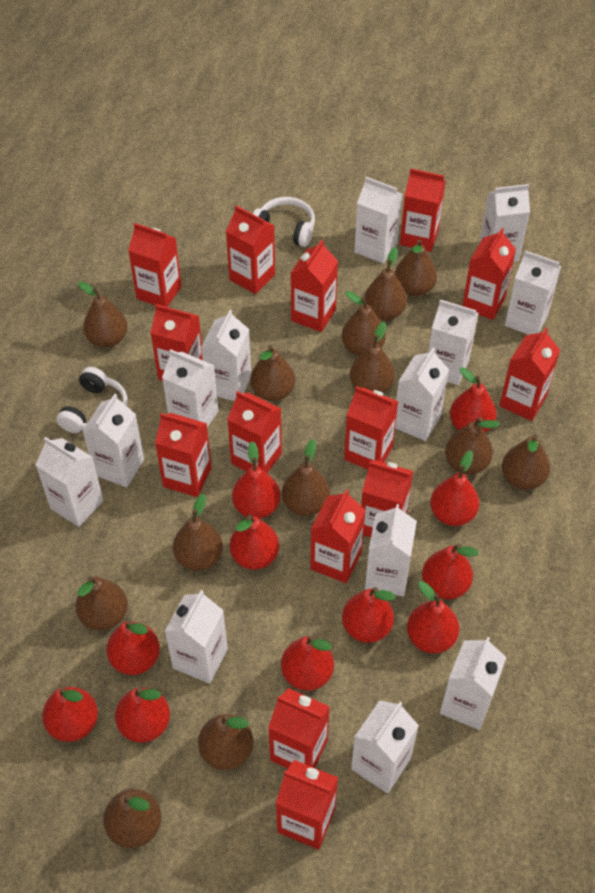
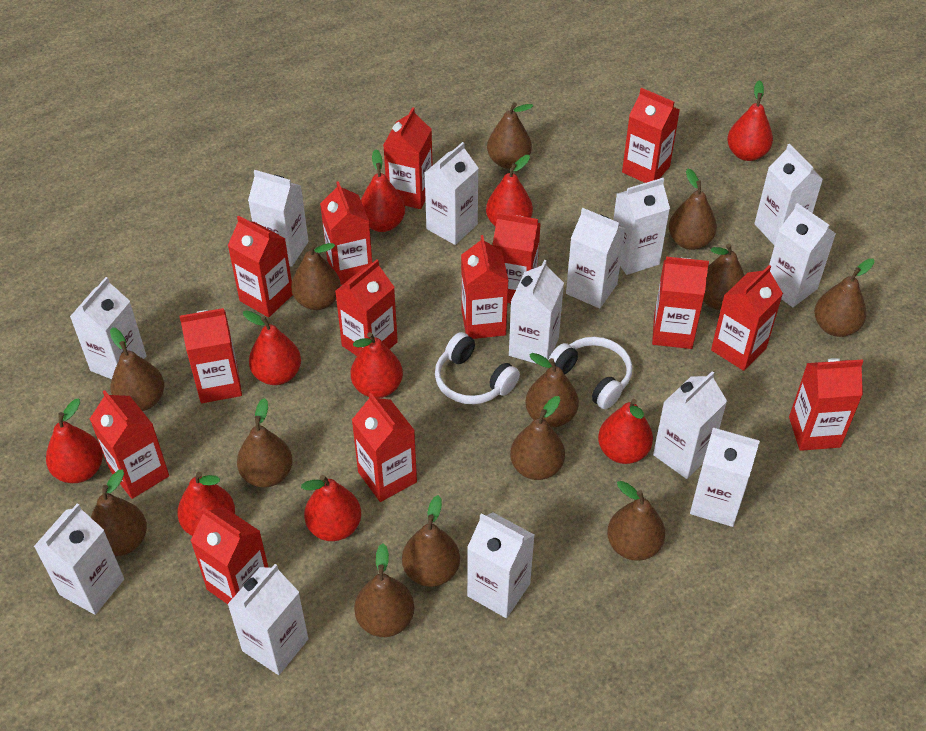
red pear: 11 -> 9

